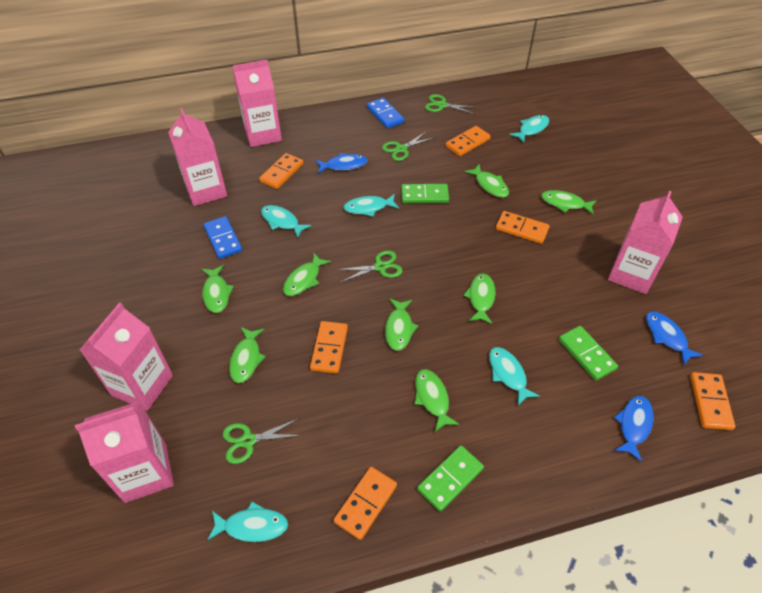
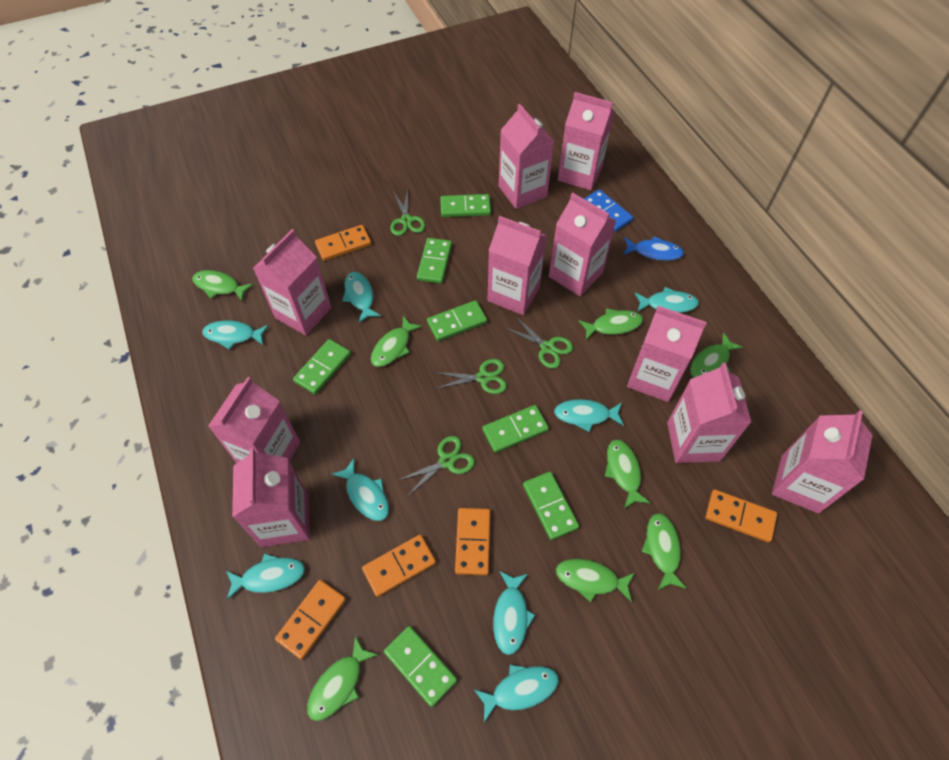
blue domino: 2 -> 1
blue fish: 3 -> 1
green domino: 3 -> 7
orange domino: 6 -> 5
pink carton: 5 -> 10
turquoise fish: 5 -> 8

